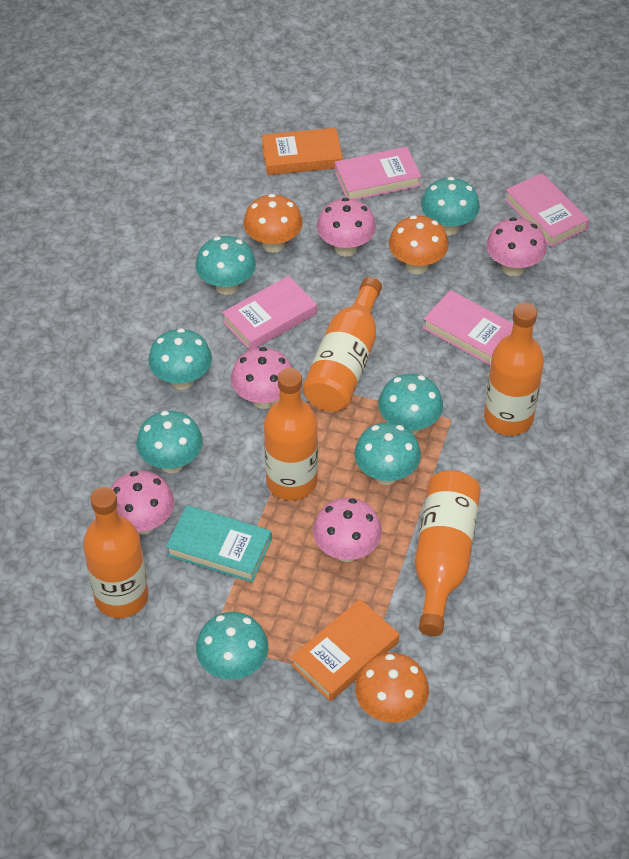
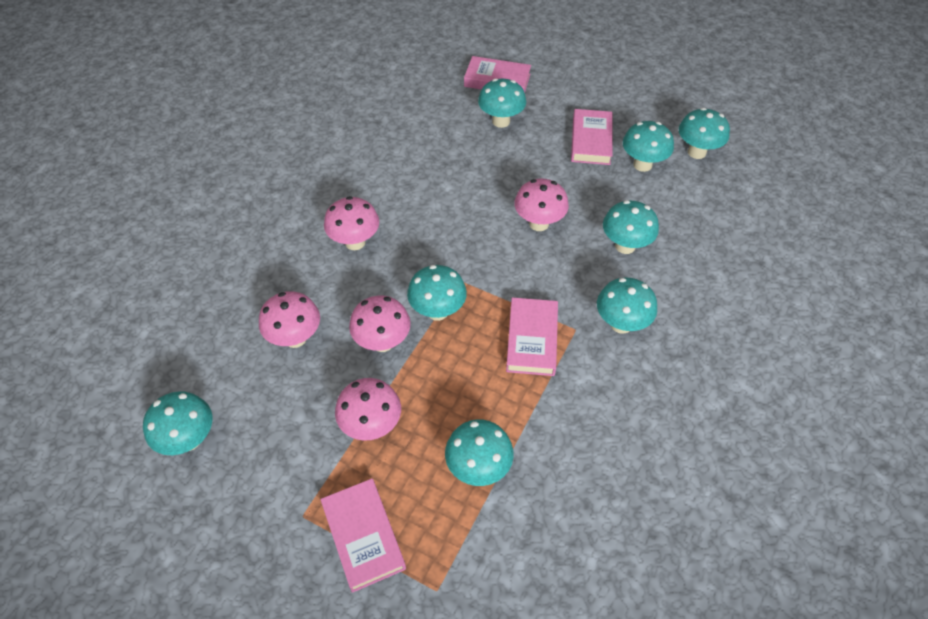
orange book: 2 -> 0
orange bottle: 5 -> 0
orange mushroom: 3 -> 0
turquoise book: 1 -> 0
turquoise mushroom: 7 -> 8

